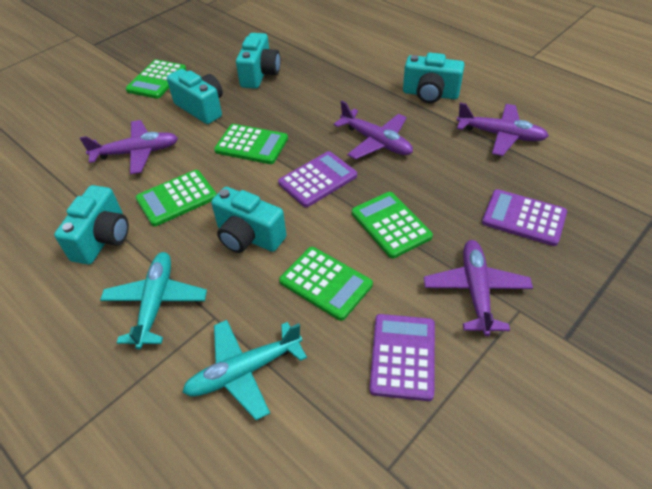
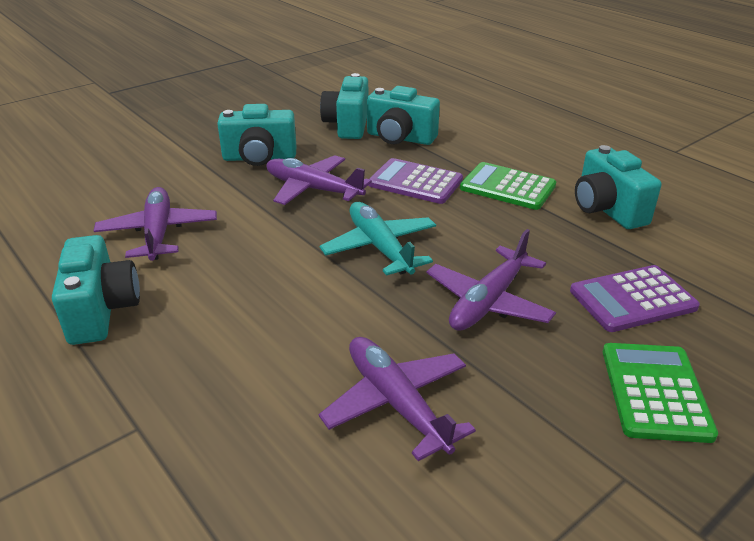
green calculator: 5 -> 2
purple calculator: 3 -> 2
turquoise plane: 2 -> 1

